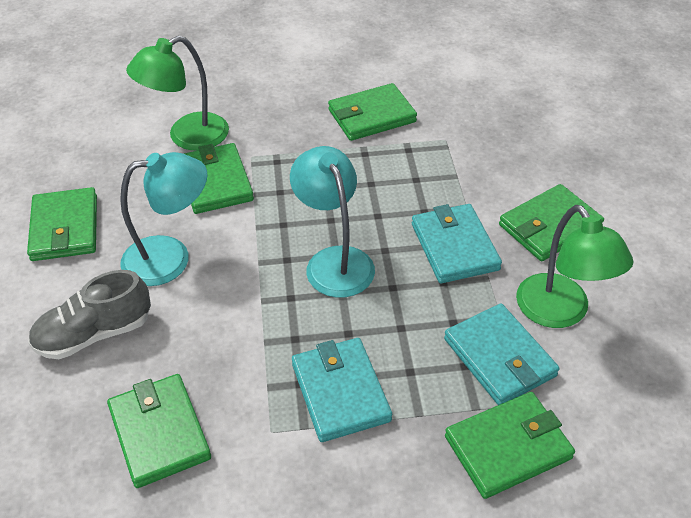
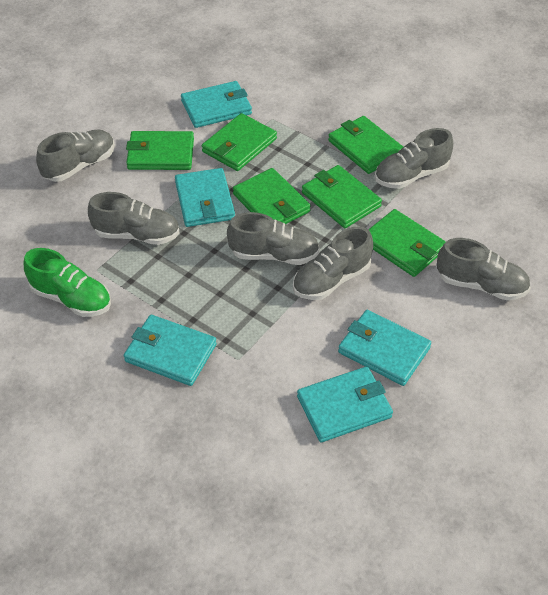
green lamp: 2 -> 0
green shoe: 0 -> 1
grey shoe: 1 -> 6
turquoise lamp: 2 -> 0
turquoise wallet: 3 -> 5

